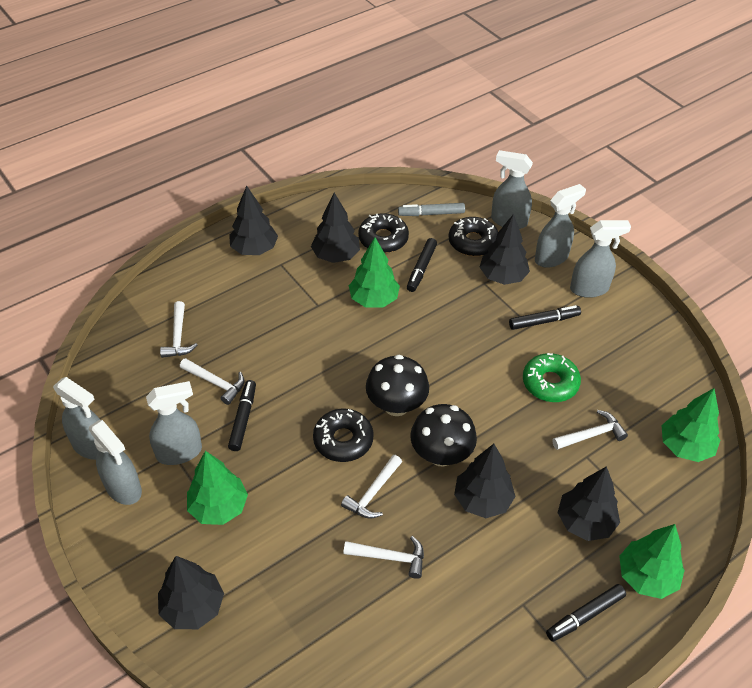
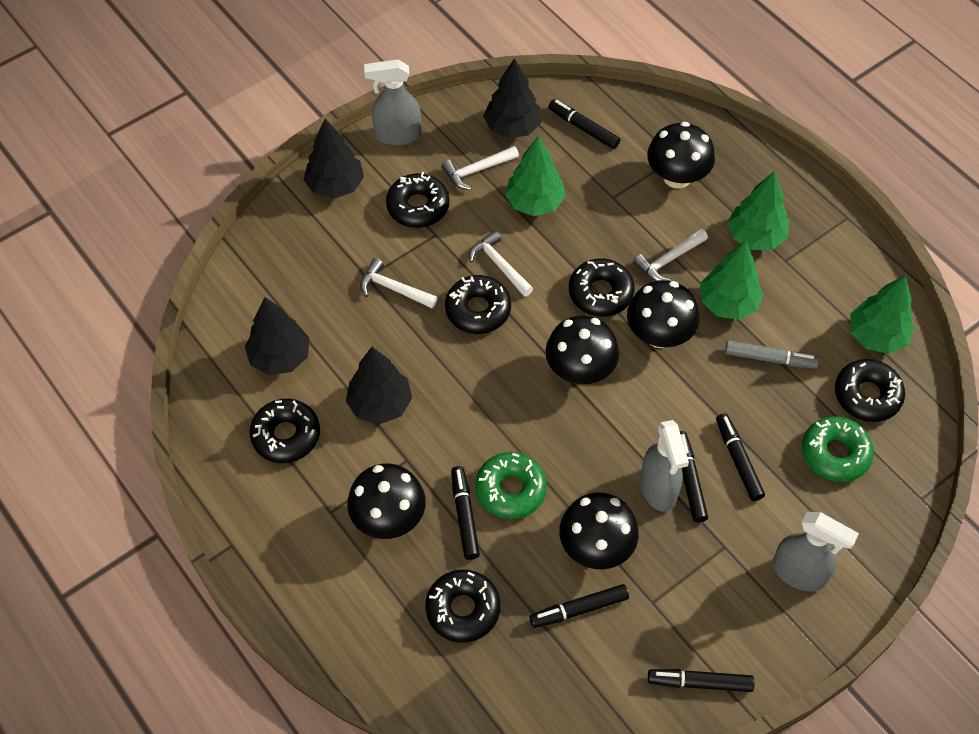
black donut: 3 -> 6
black marker: 4 -> 6
black mushroom: 2 -> 5
black tree: 6 -> 4
green donut: 1 -> 2
grey spray bottle: 6 -> 3
white hammer: 5 -> 4

